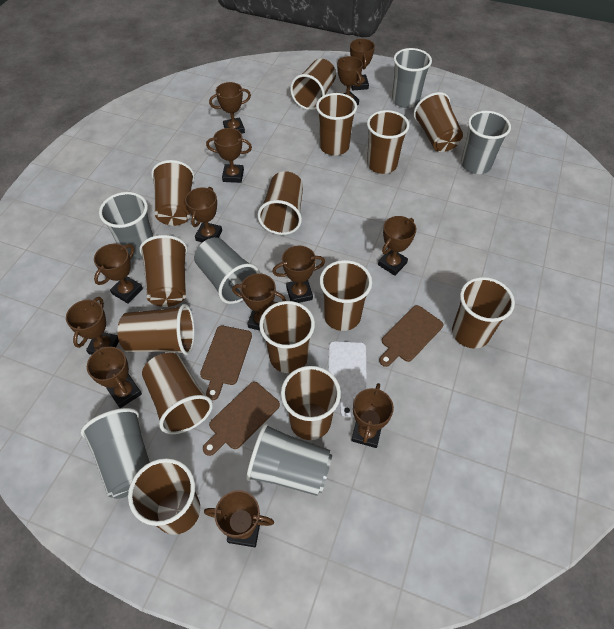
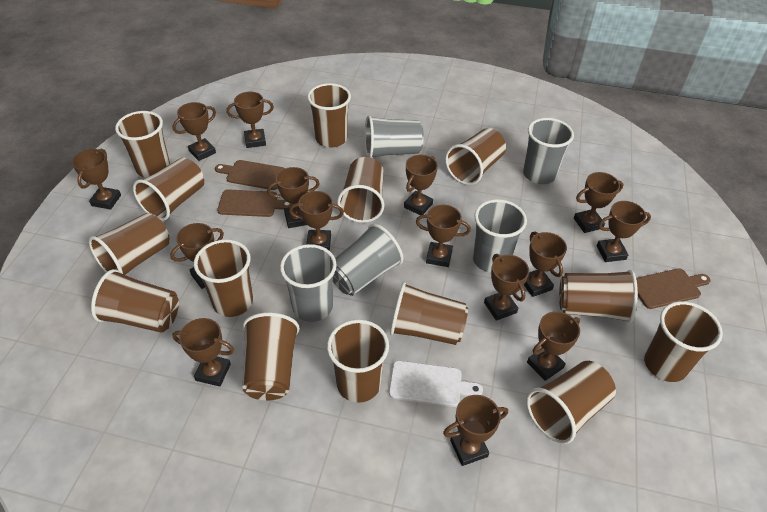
brown trophy: 13 -> 15
grey cup: 6 -> 5

